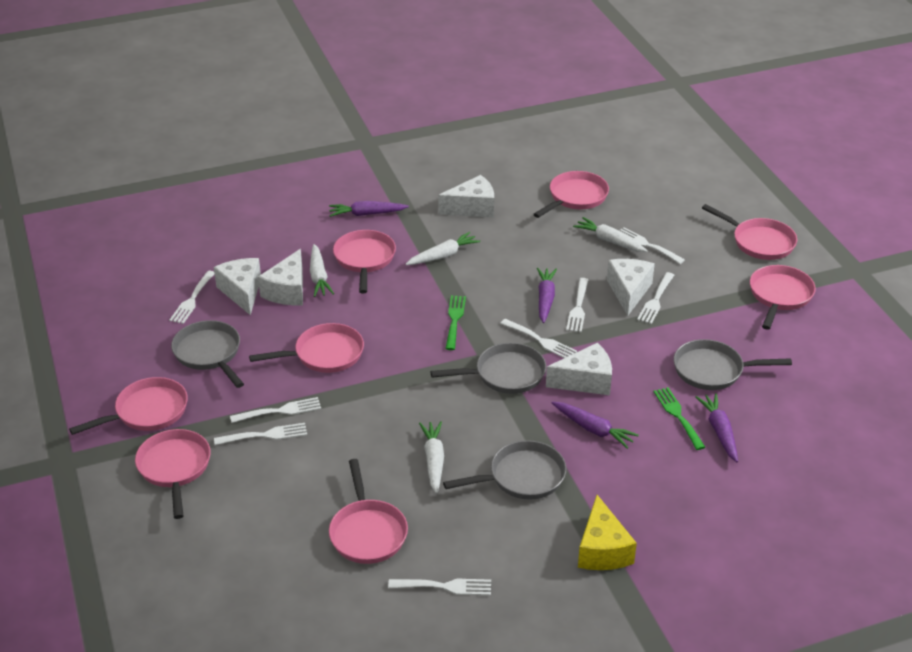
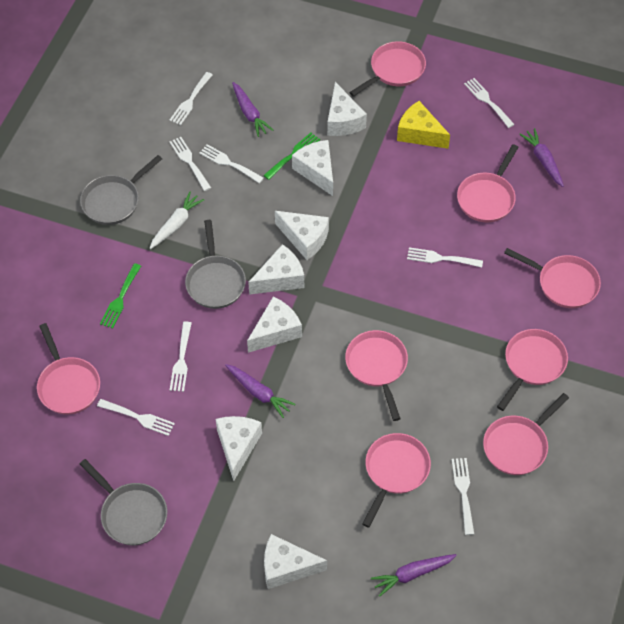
grey pan: 4 -> 3
white carrot: 4 -> 1
white cheese: 5 -> 7

